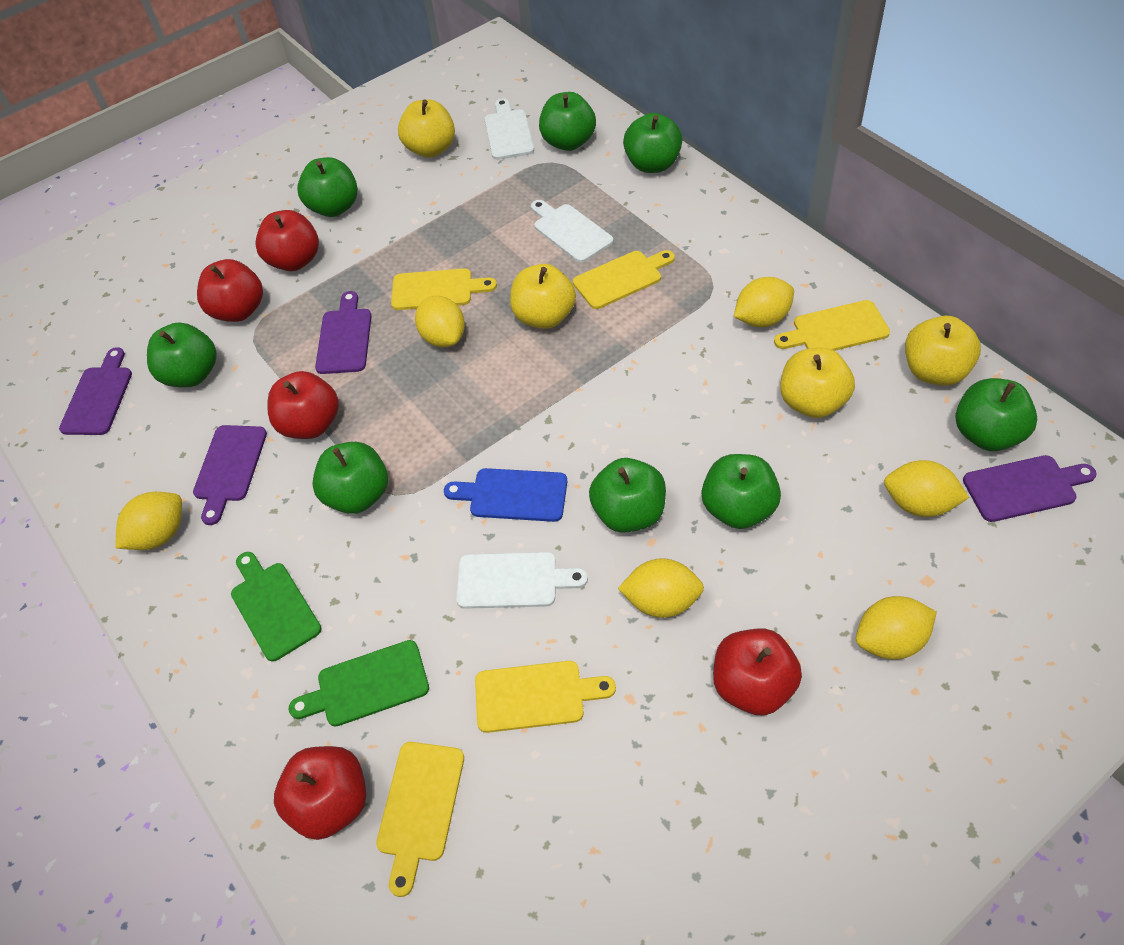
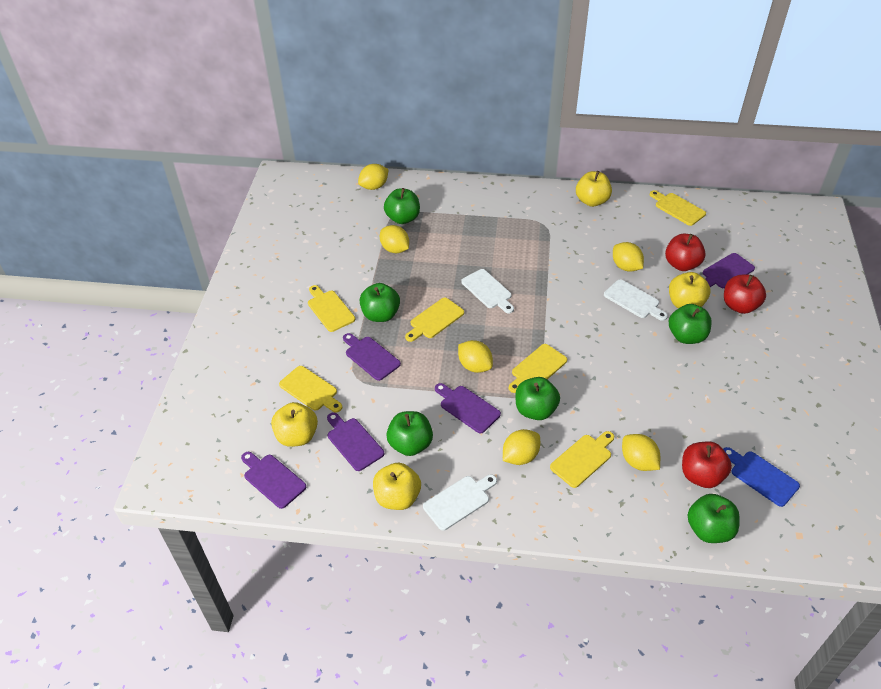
green apple: 8 -> 6
green cutting board: 2 -> 0
purple cutting board: 4 -> 5
red apple: 5 -> 3
yellow cutting board: 5 -> 6

